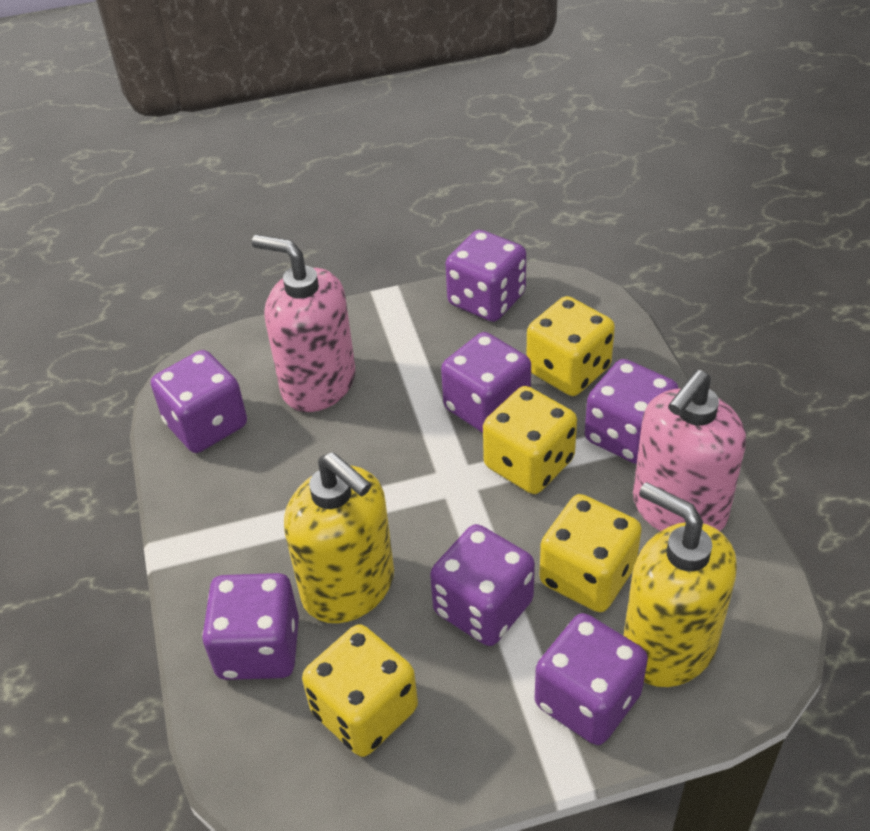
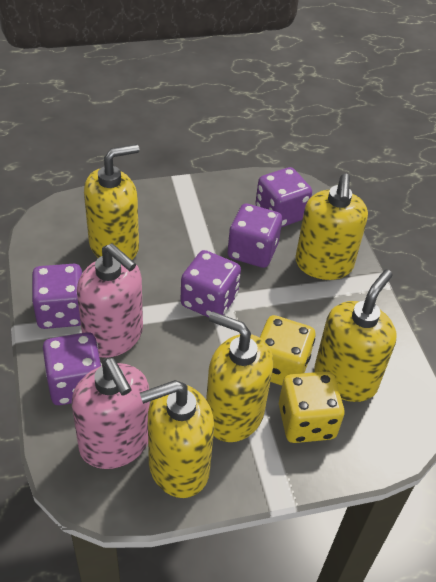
purple dice: 7 -> 5
yellow dice: 4 -> 2
yellow soap dispenser: 2 -> 5

